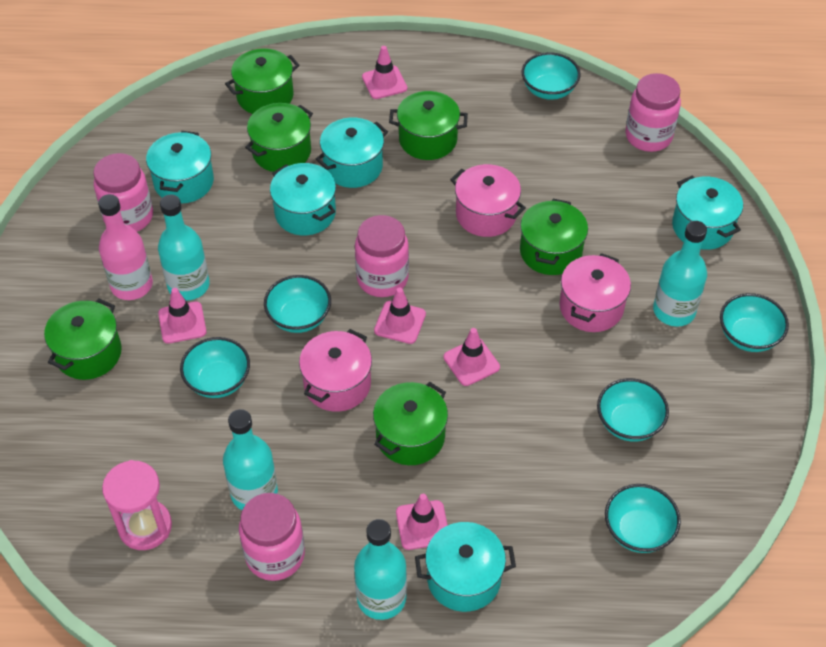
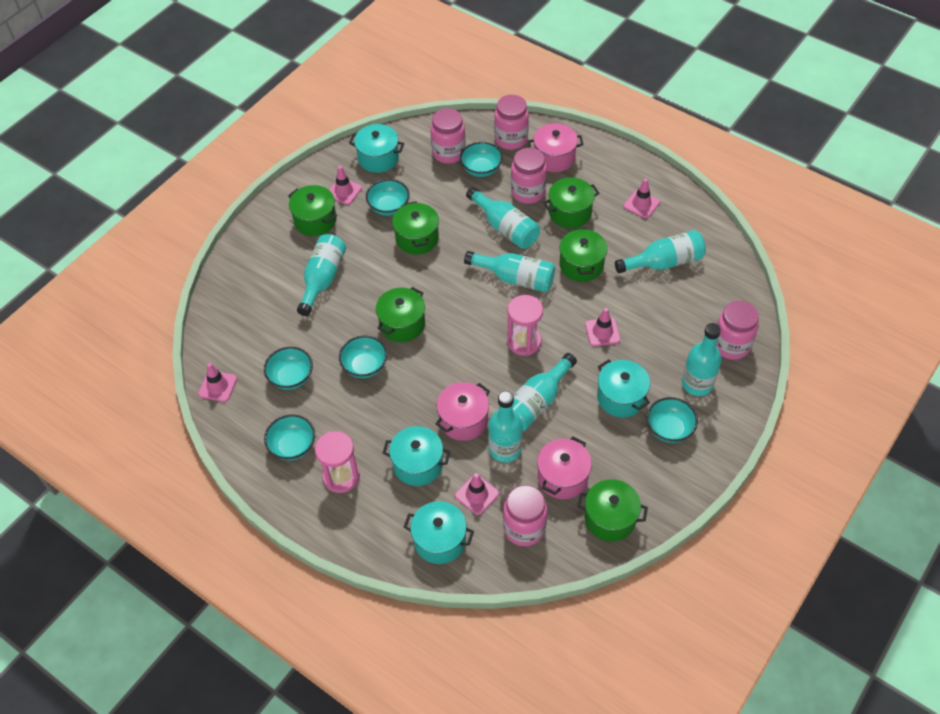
pink bottle: 1 -> 0
pink hourglass: 1 -> 2
pink jar: 4 -> 5
turquoise bottle: 4 -> 7
turquoise pot: 5 -> 4

